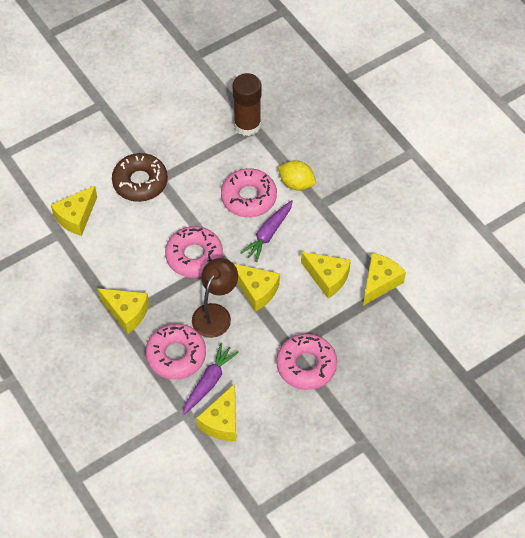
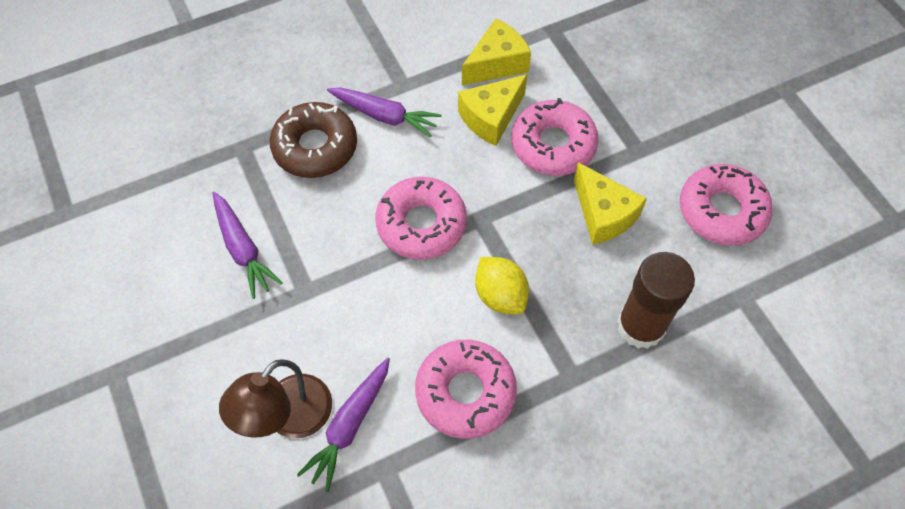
purple carrot: 2 -> 3
yellow cheese: 6 -> 3

